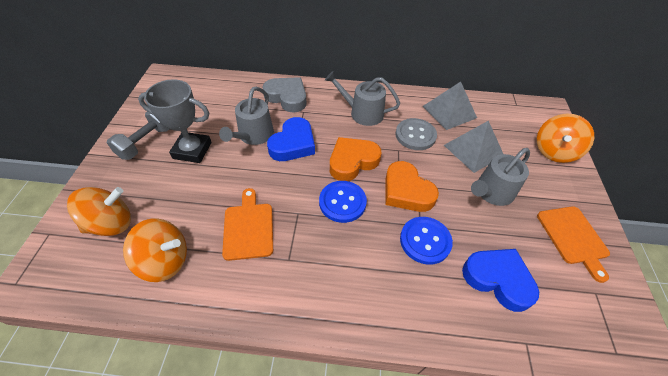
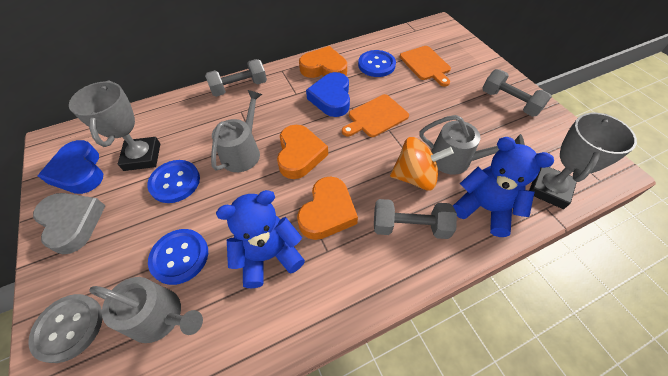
blue button: 2 -> 3
blue teddy bear: 0 -> 2
grey dumbbell: 1 -> 3
grey pyramid: 2 -> 0
grey trophy: 1 -> 2
orange heart: 2 -> 3
orange spinning top: 3 -> 1

